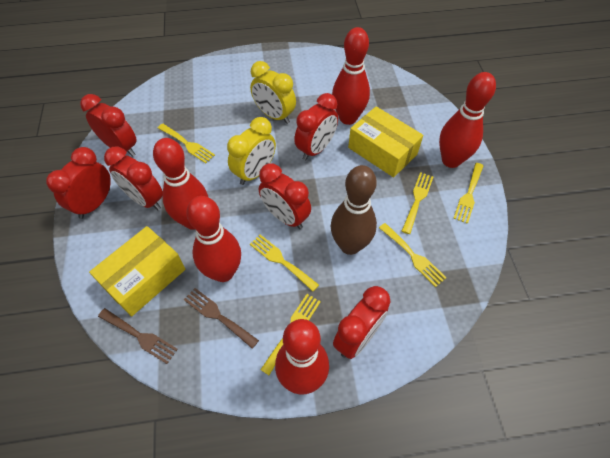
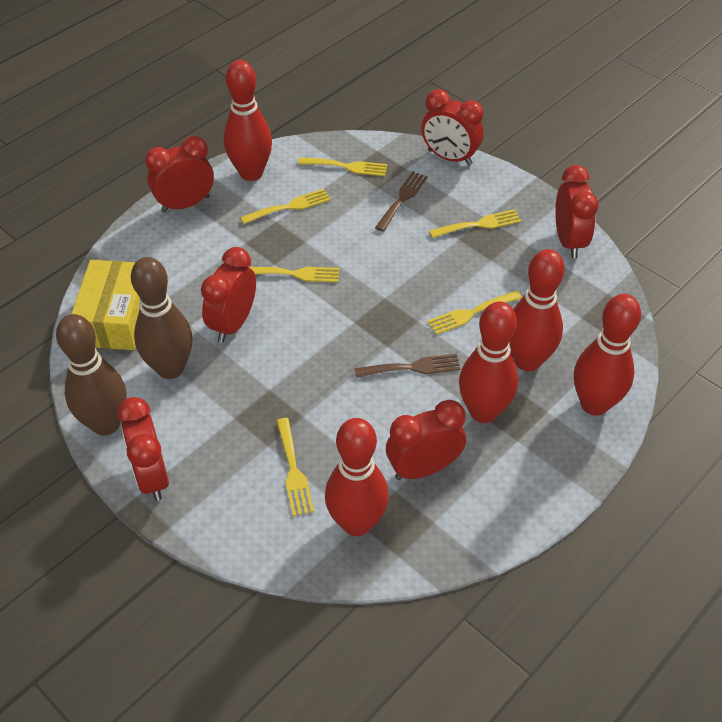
brown bowling pin: 1 -> 2
yellow box: 2 -> 1
yellow clock: 2 -> 0

